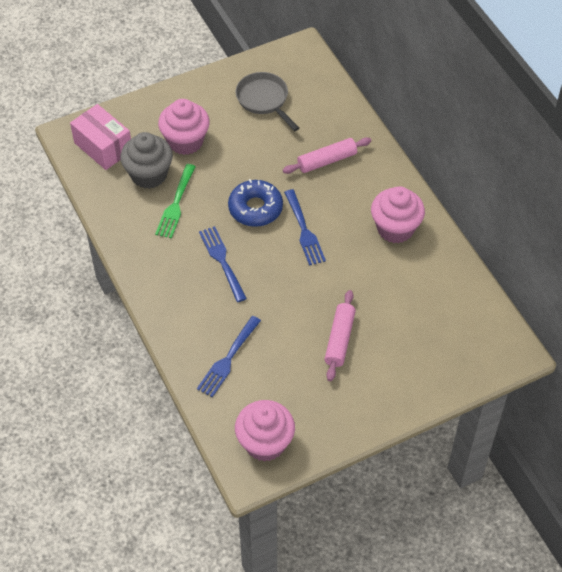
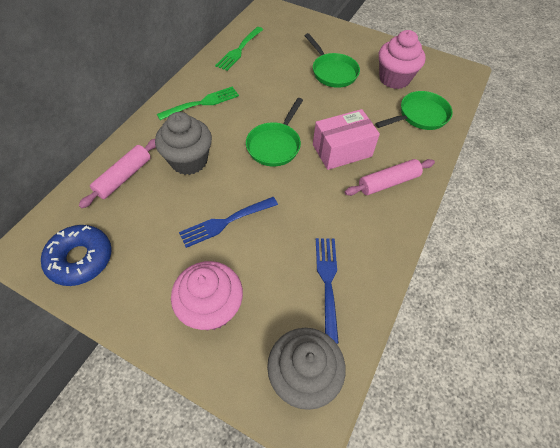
blue fork: 3 -> 2
green fork: 1 -> 2
green pan: 0 -> 3
grey cupcake: 1 -> 2
grey pan: 1 -> 0
pink cupcake: 3 -> 2

